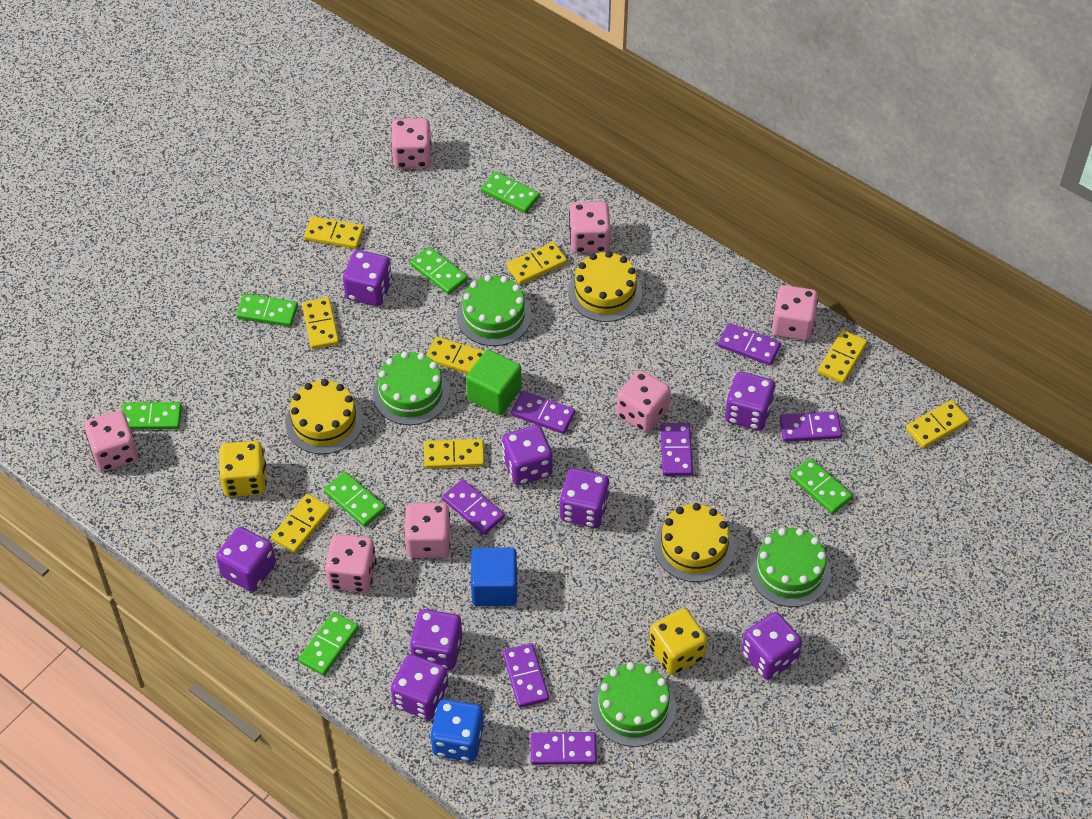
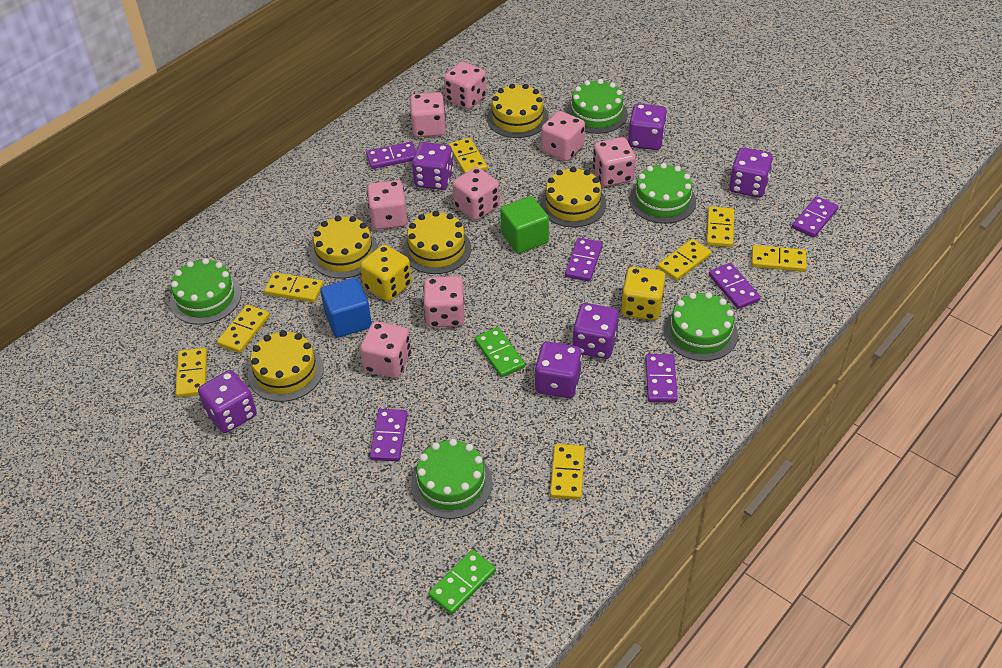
blue dice: 1 -> 0
green cake: 4 -> 5
green domino: 7 -> 2
pink dice: 7 -> 8
purple dice: 8 -> 6
purple domino: 7 -> 6
yellow cake: 3 -> 5

